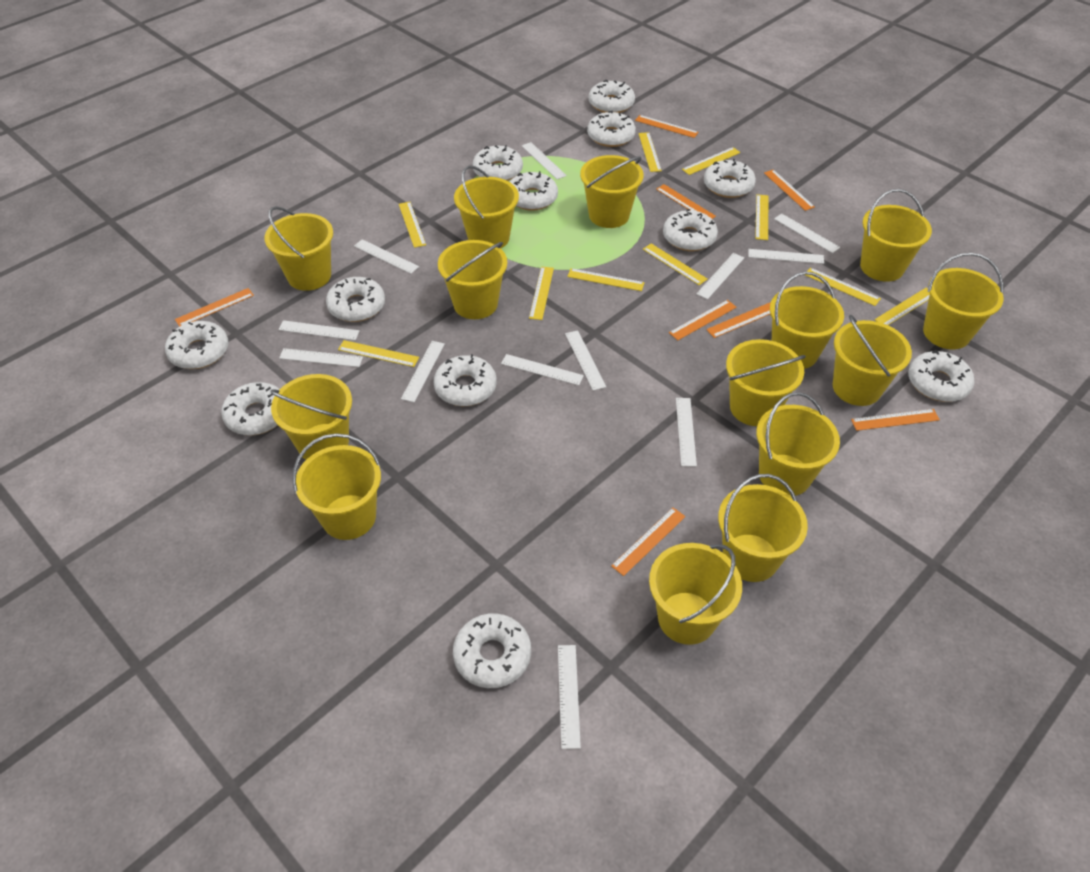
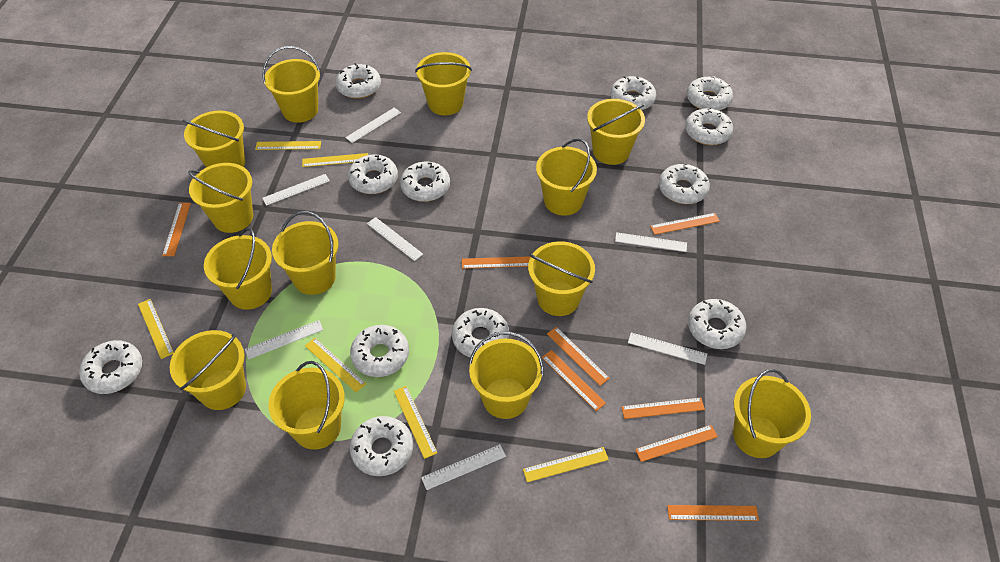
white ruler: 12 -> 7
yellow bucket: 14 -> 13
yellow ruler: 10 -> 6

